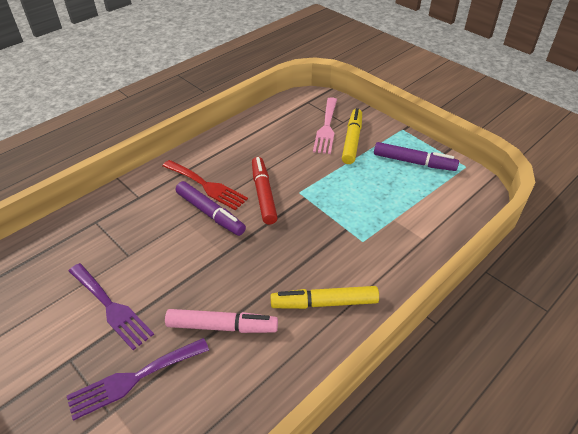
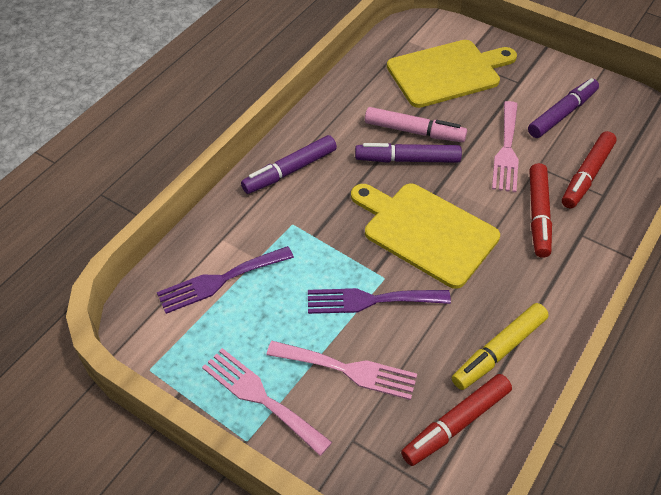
pink fork: 1 -> 3
purple marker: 2 -> 3
red fork: 1 -> 0
red marker: 1 -> 3
yellow cutting board: 0 -> 2
yellow marker: 2 -> 1

